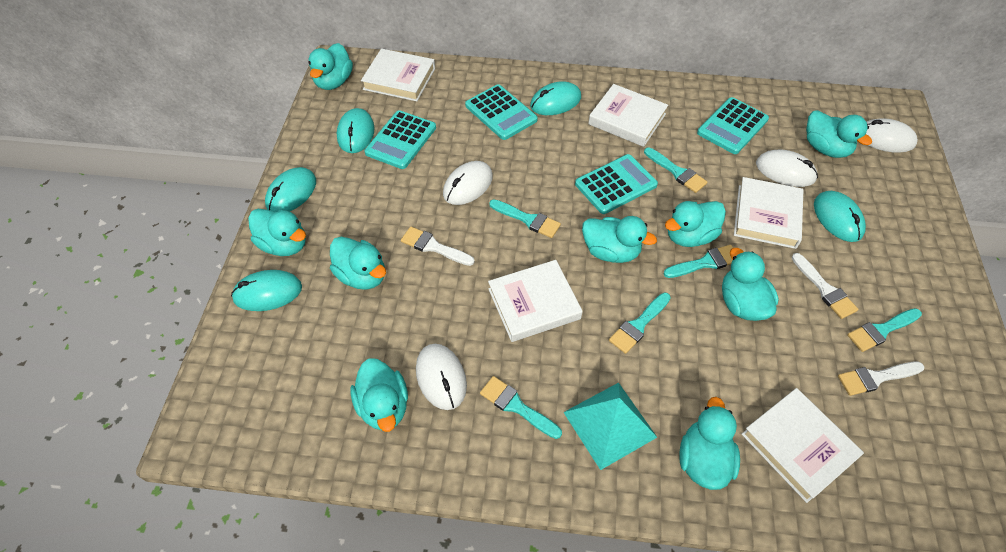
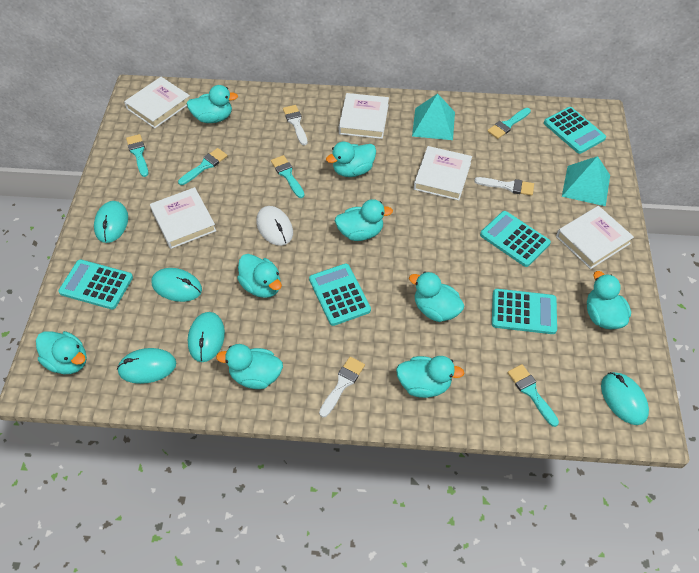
turquoise brush: 6 -> 5
turquoise calculator: 4 -> 5
turquoise pyramid: 1 -> 2
white mouse: 4 -> 1

